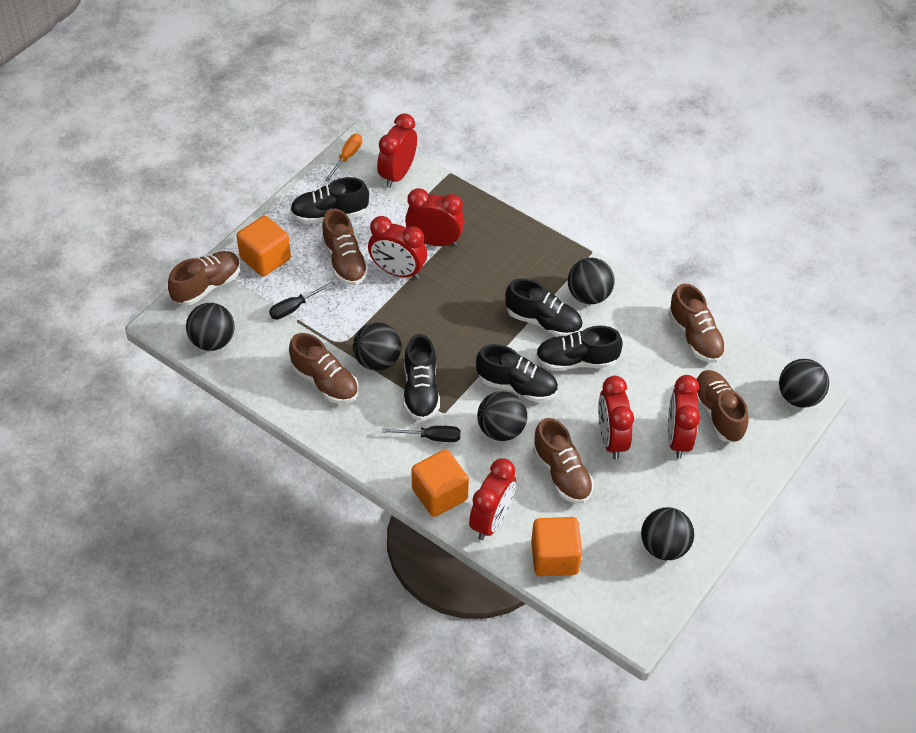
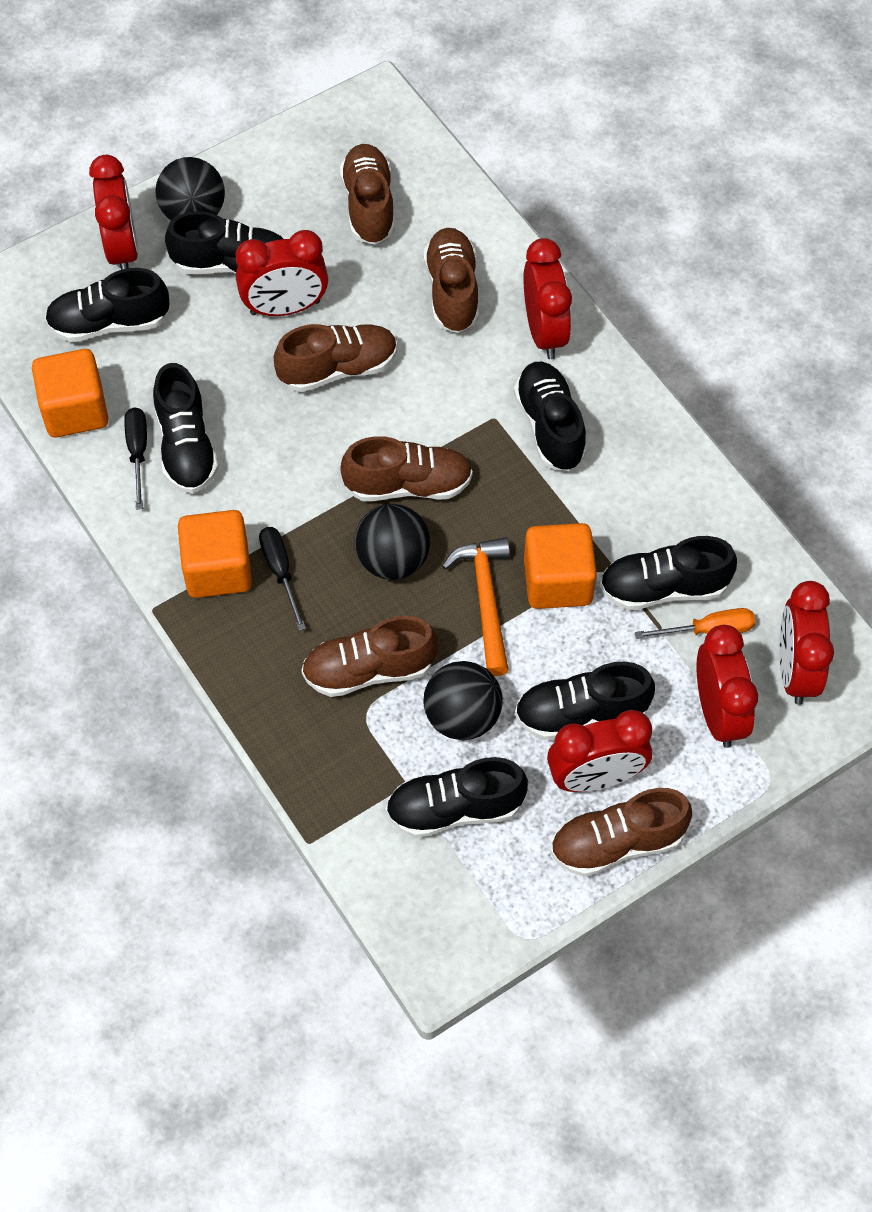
black ball: 6 -> 3
black shoe: 5 -> 7
orange hammer: 0 -> 1

